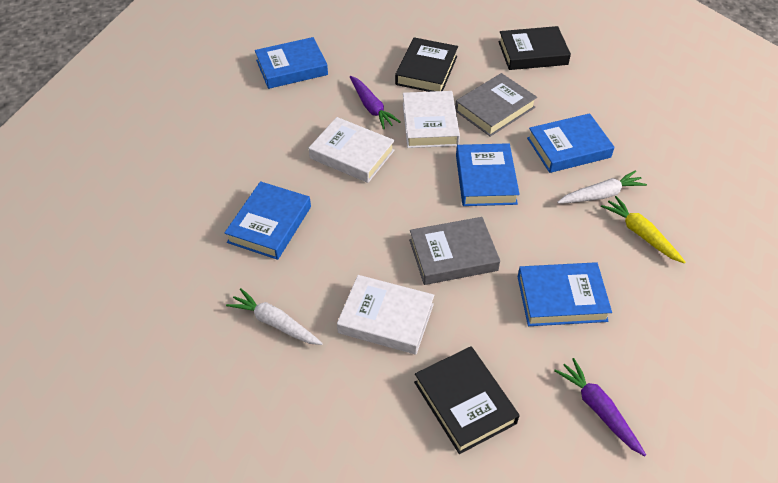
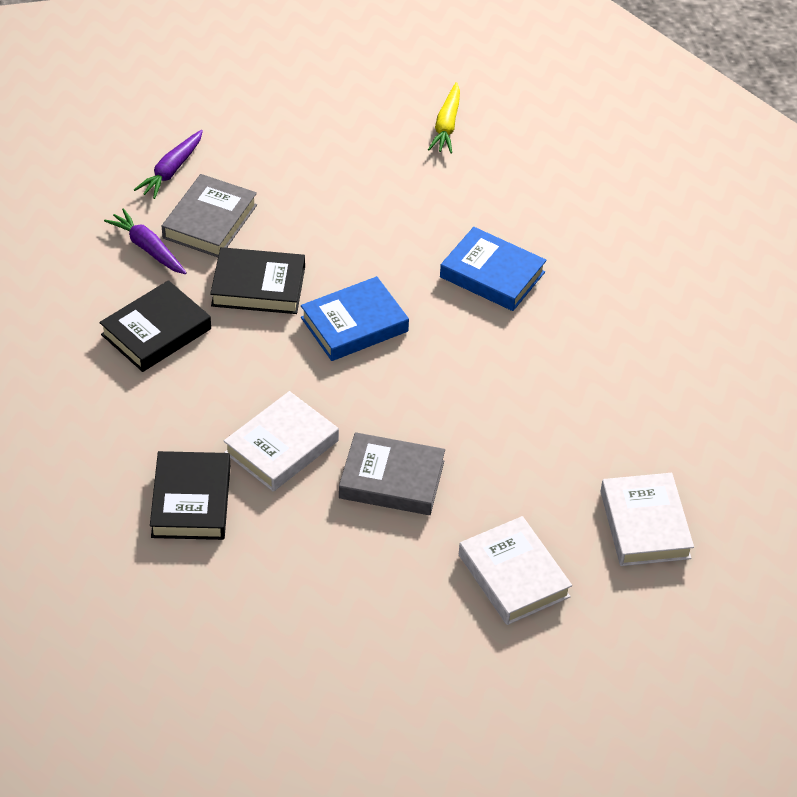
blue book: 5 -> 2
white carrot: 2 -> 0

